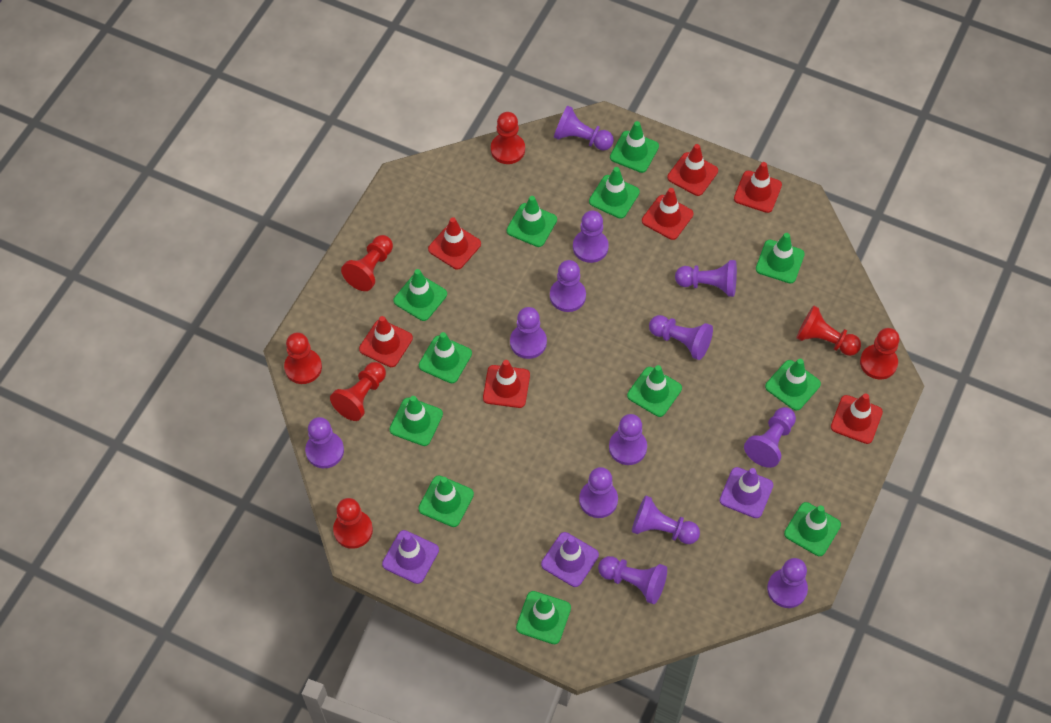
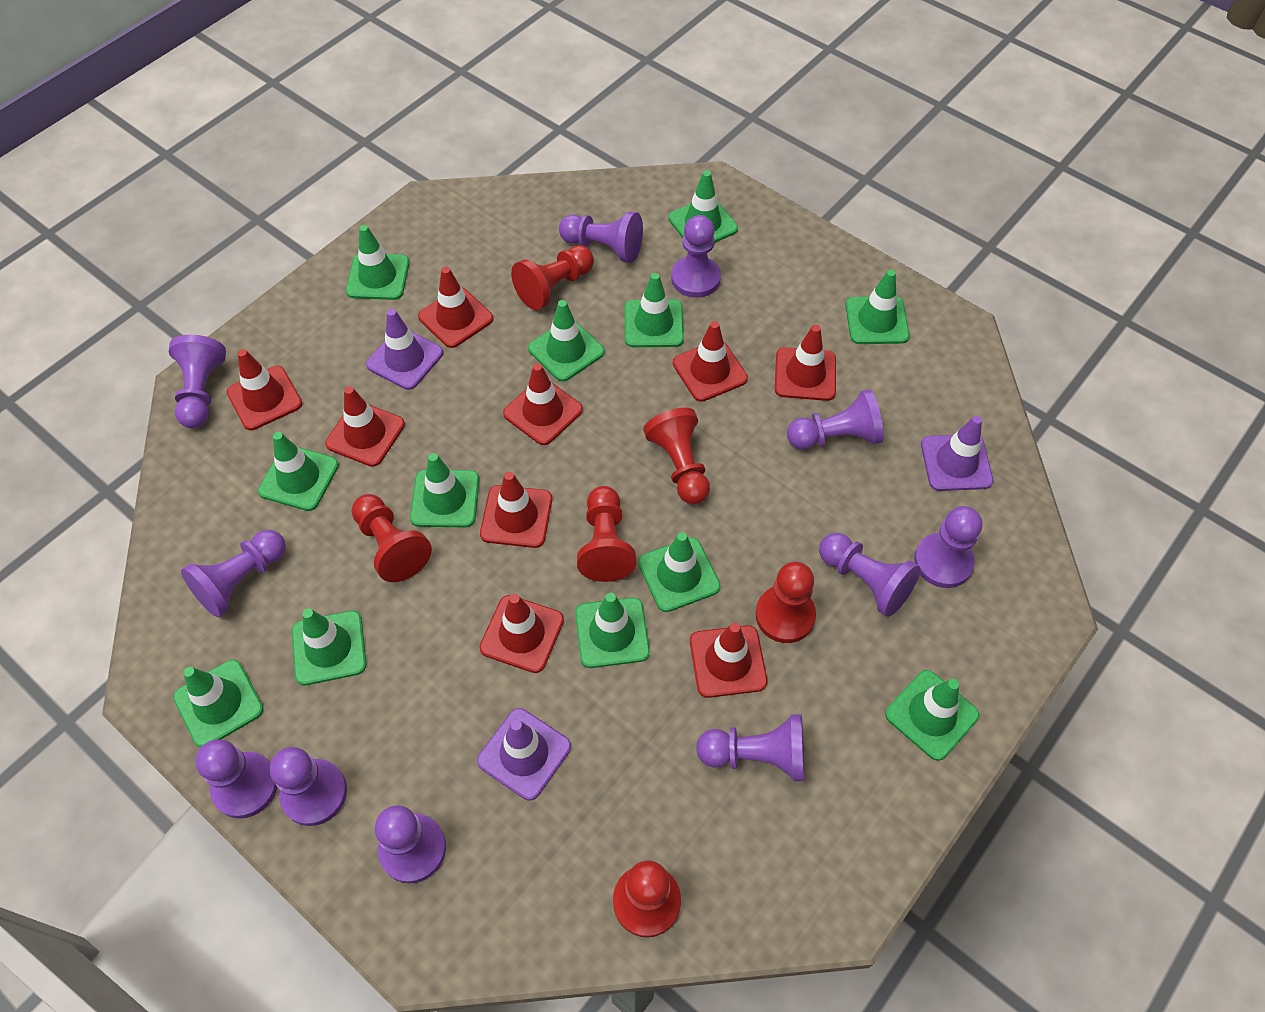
purple pawn: 13 -> 11
red pawn: 7 -> 6
red traffic cone: 7 -> 9

